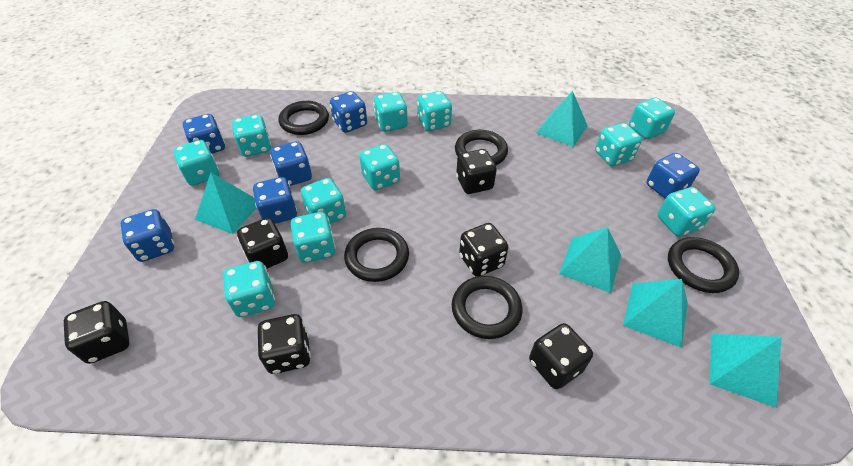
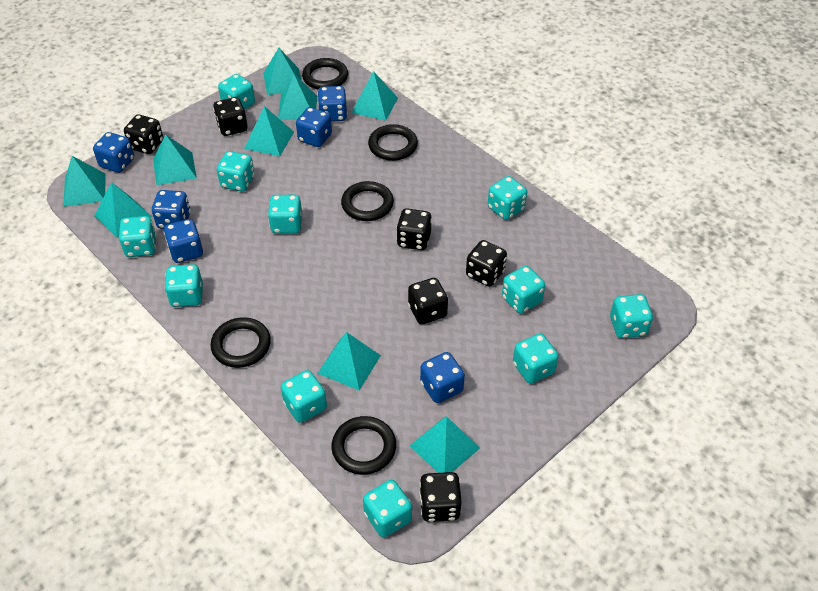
turquoise pyramid: 5 -> 9

